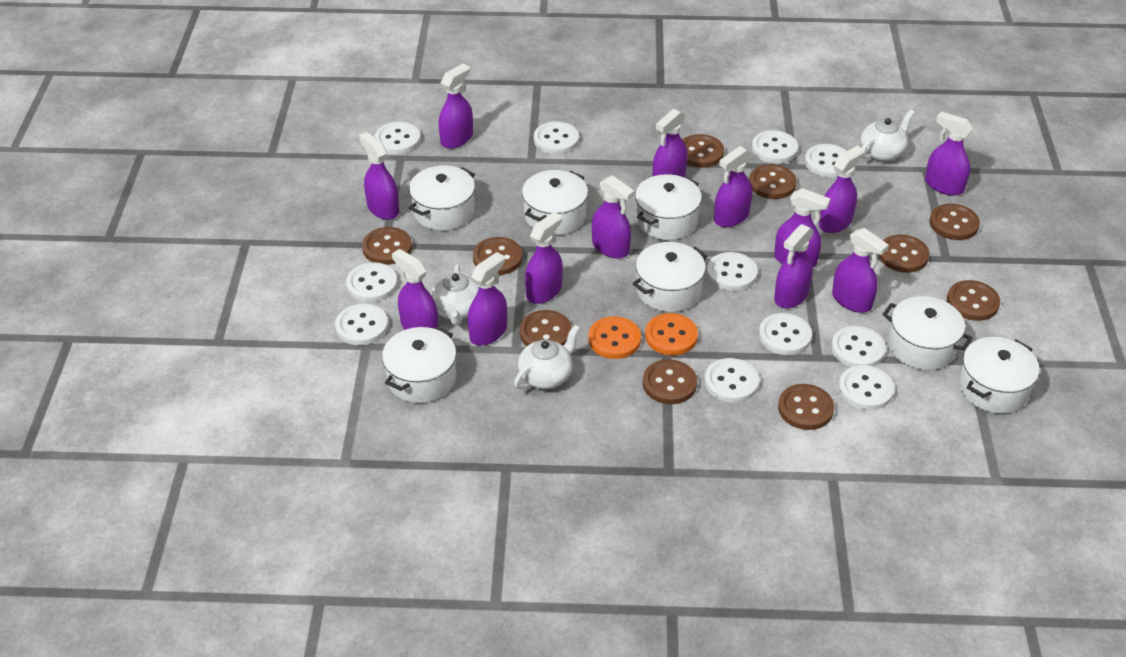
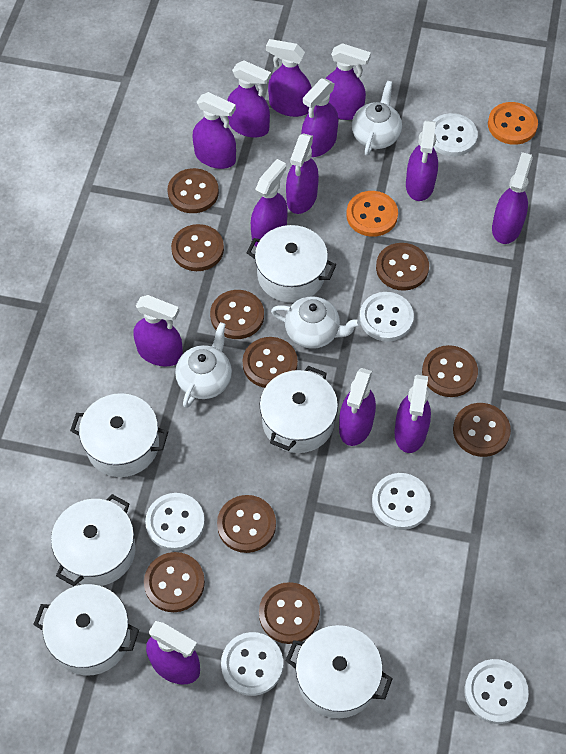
white button: 11 -> 6
white pot: 7 -> 6

